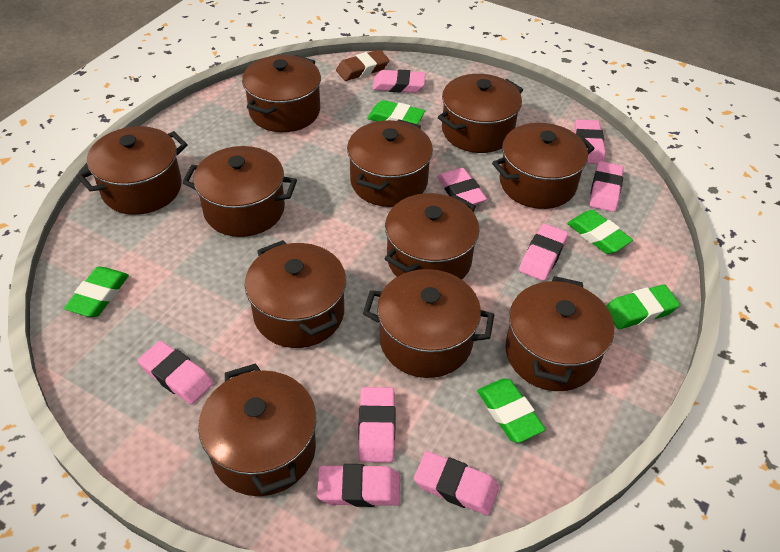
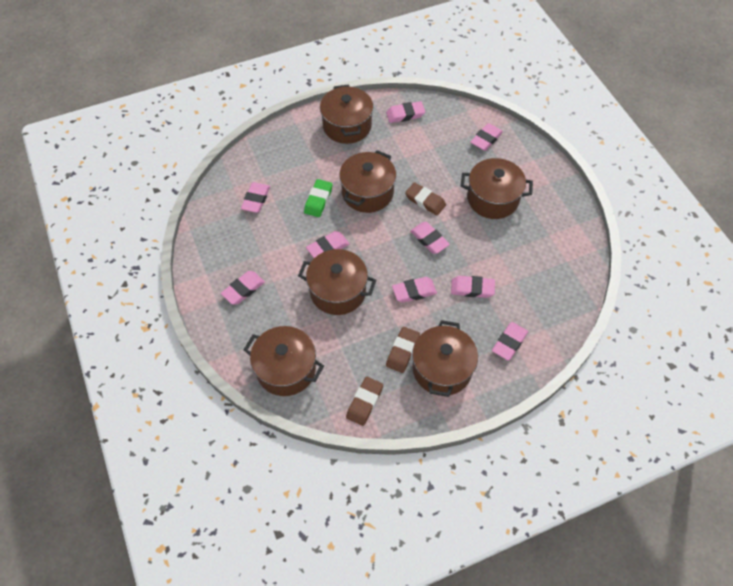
brown eraser: 1 -> 3
brown pot: 11 -> 6
green eraser: 5 -> 1

